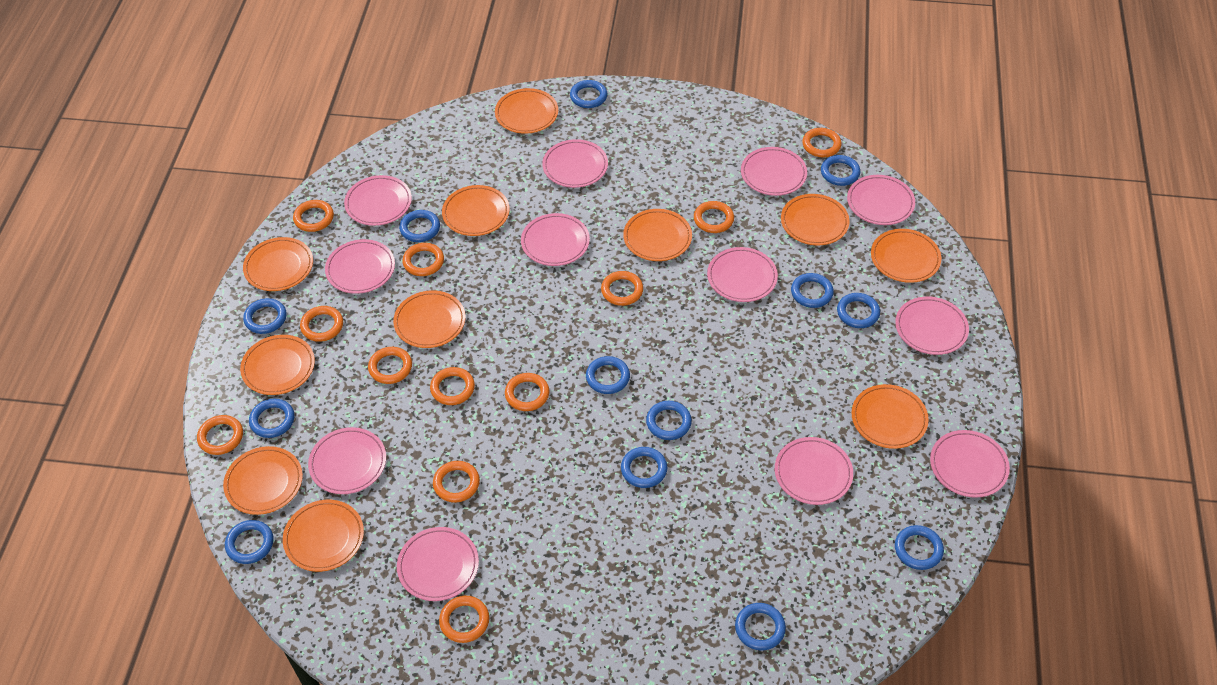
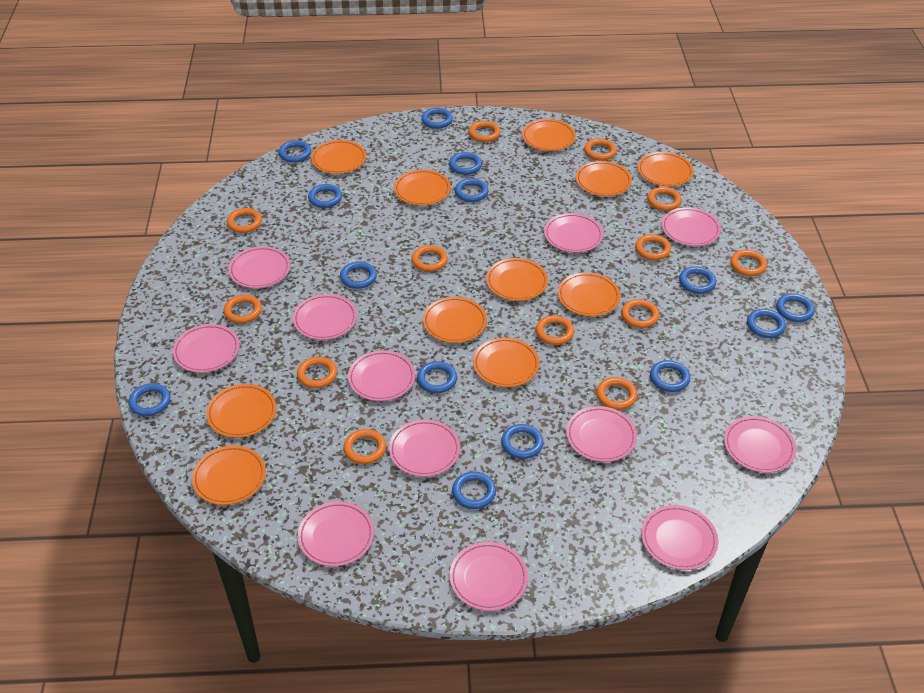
blue ring: 13 -> 14
orange ring: 12 -> 13

